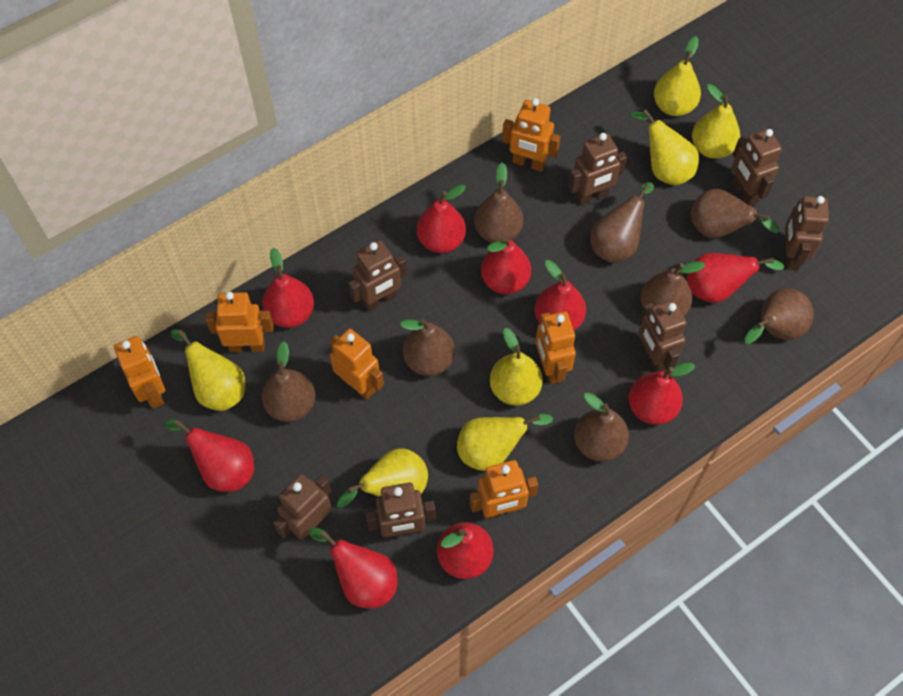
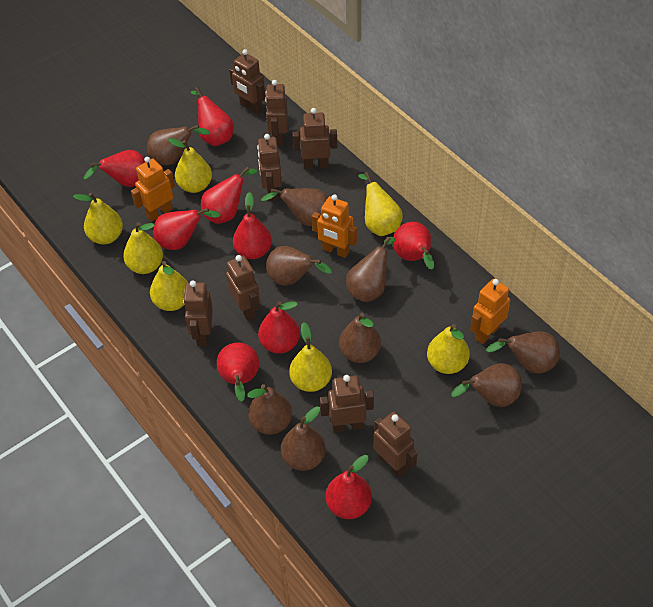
brown pear: 8 -> 9
brown robot: 7 -> 8
orange robot: 6 -> 3

